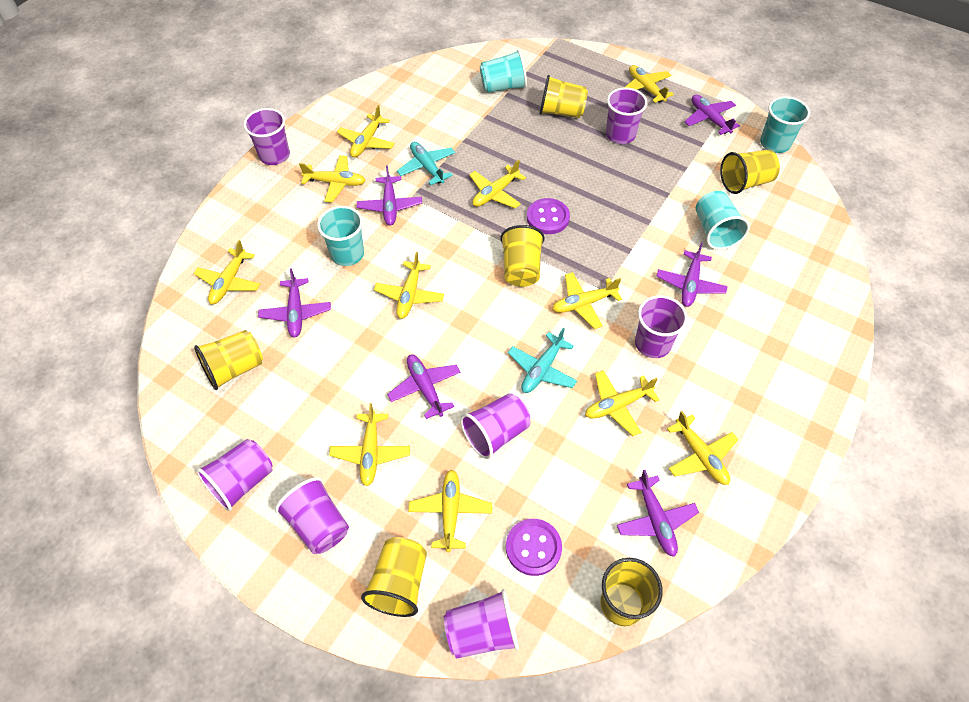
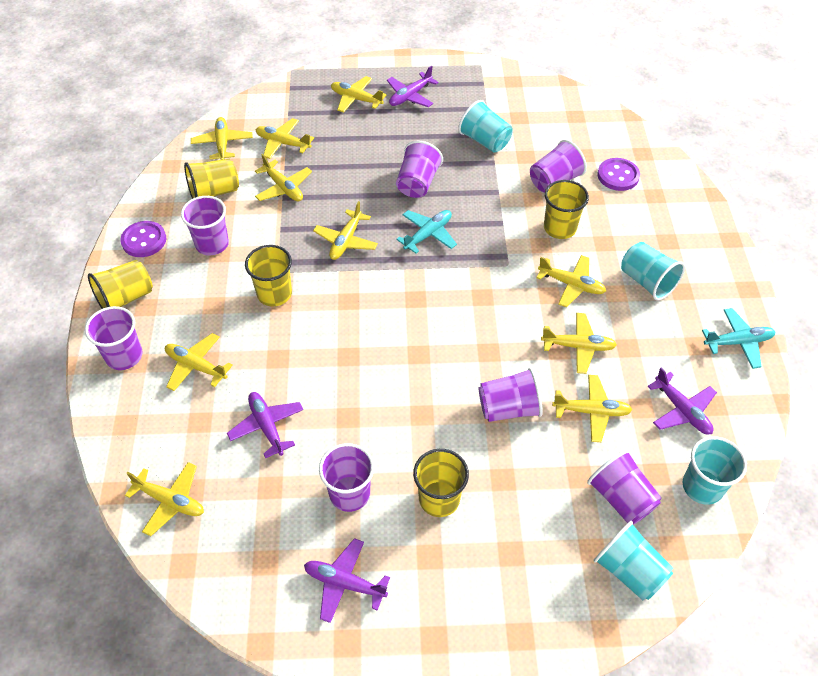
purple plane: 6 -> 4
yellow cup: 6 -> 5
yellow plane: 11 -> 10

